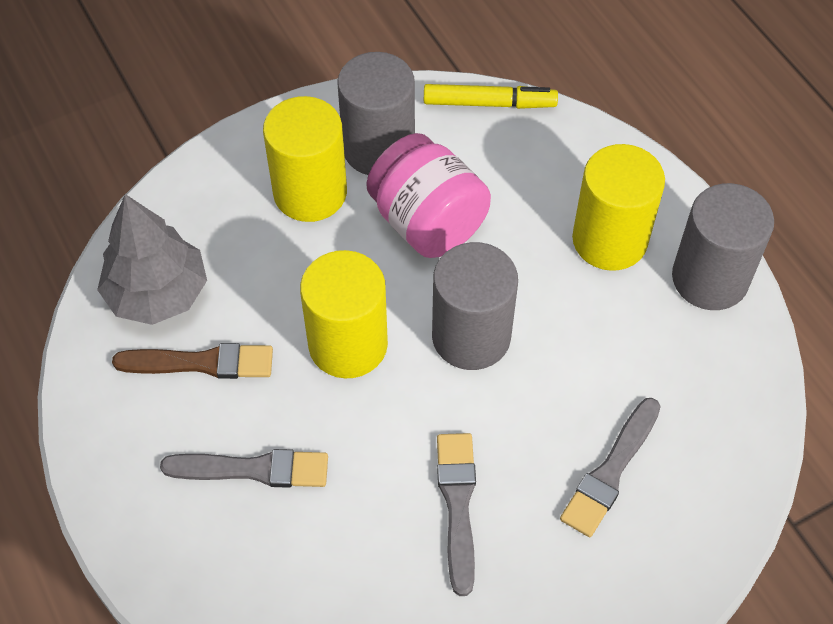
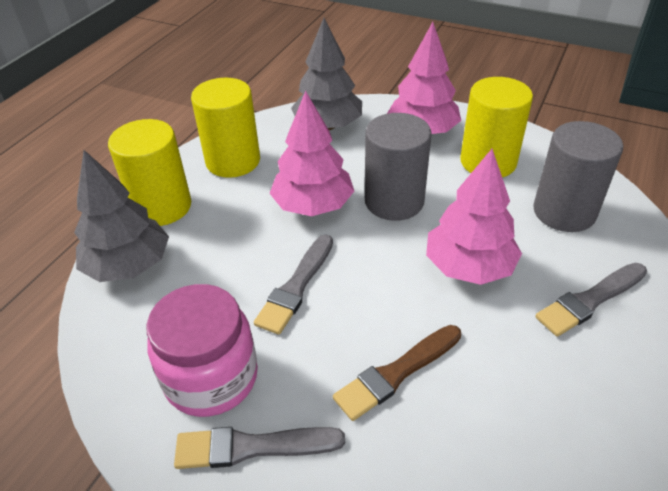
grey cylinder: 3 -> 2
grey tree: 1 -> 2
pink tree: 0 -> 3
yellow marker: 1 -> 0

